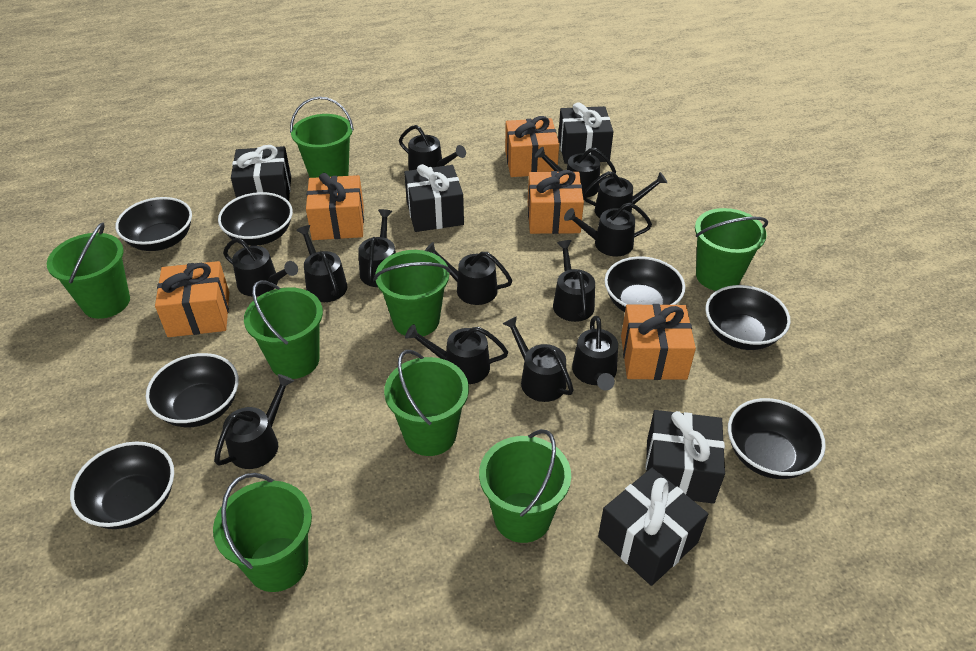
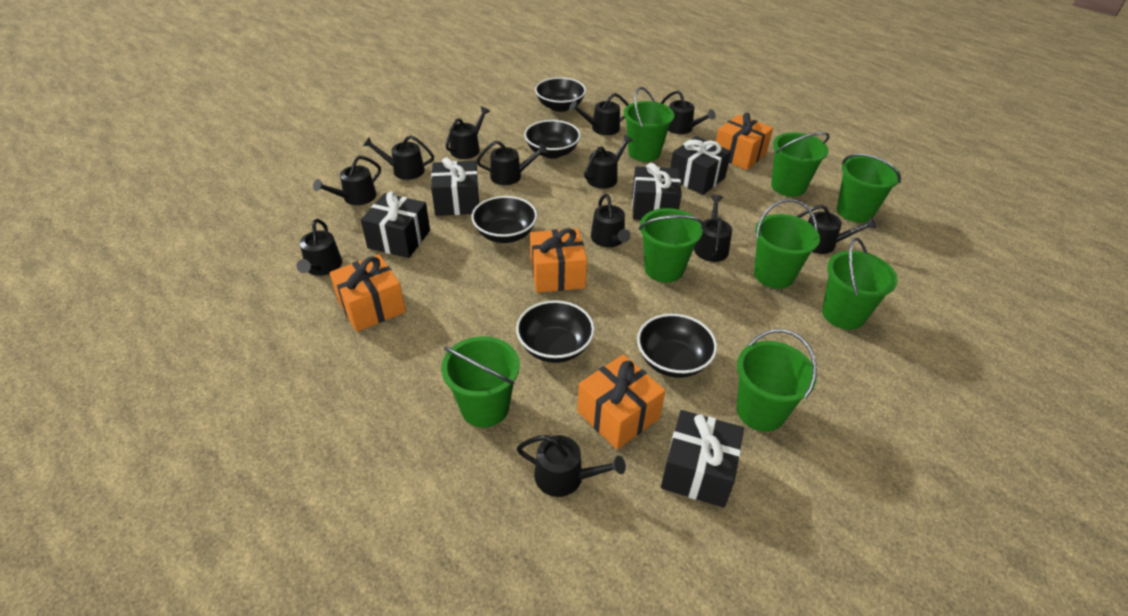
black bowl: 7 -> 5
black watering can: 13 -> 12
orange gift: 5 -> 4

